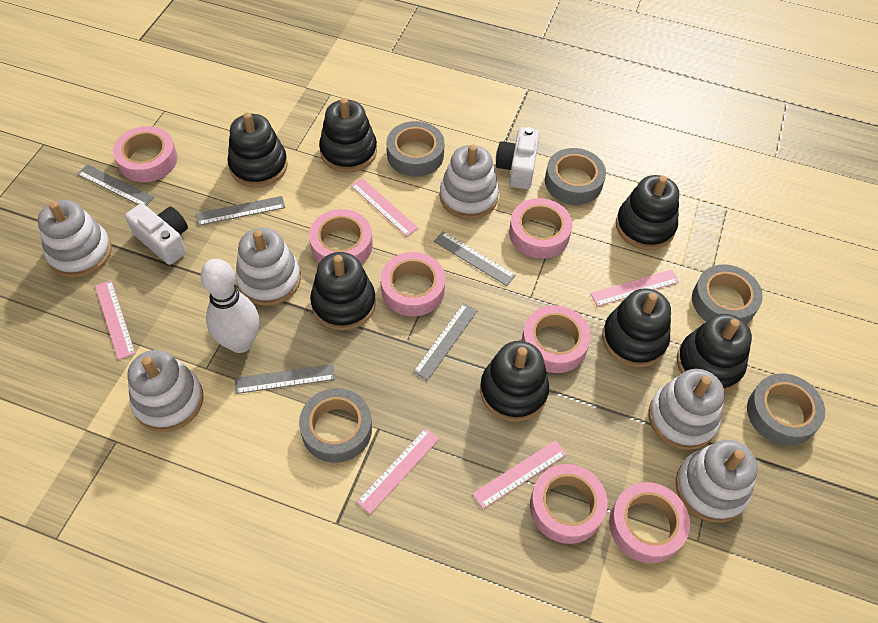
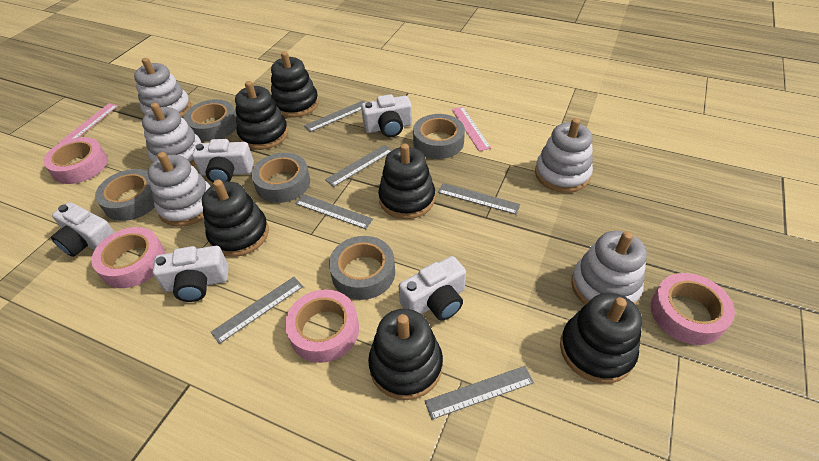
black stacking toy: 7 -> 6
grey ruler: 5 -> 6
pink ruler: 5 -> 2
pink tape: 7 -> 4
white bowling pin: 1 -> 0
white camera: 2 -> 5
white stacking toy: 6 -> 5

